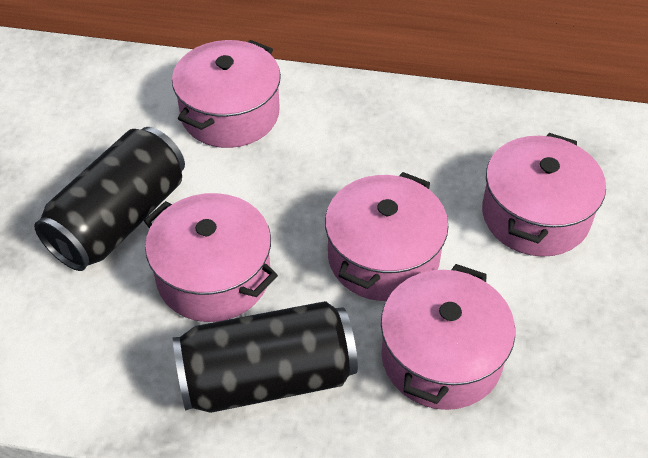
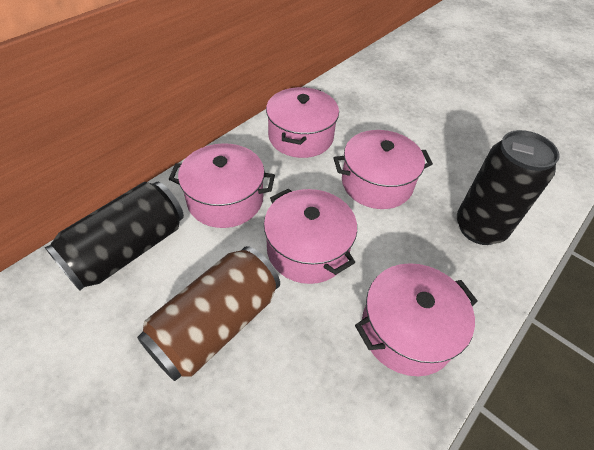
brown can: 0 -> 1

